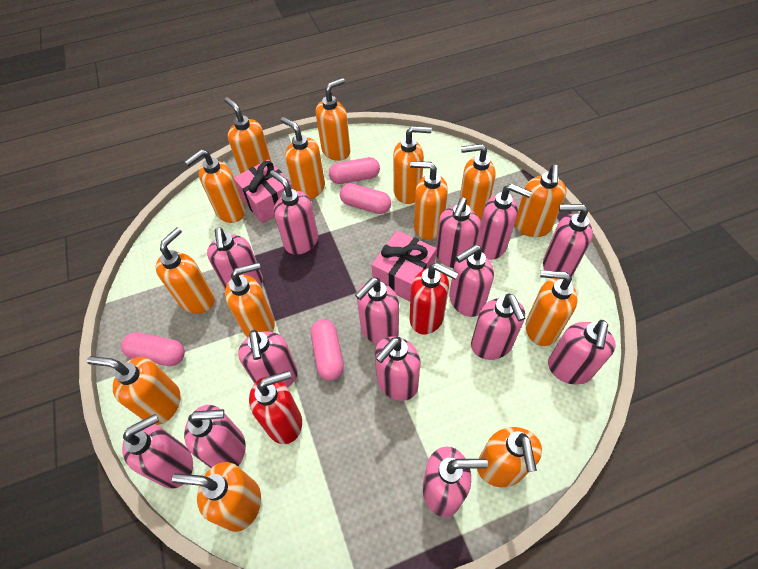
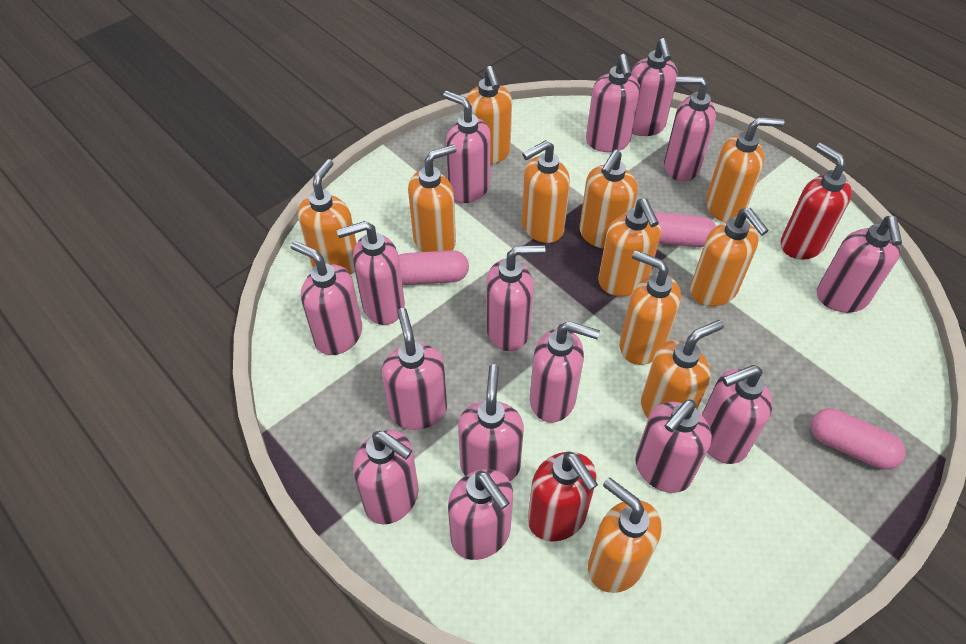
orange soap dispenser: 14 -> 11
pink capsule: 4 -> 3
pink gift: 2 -> 0
pink soap dispenser: 14 -> 15

